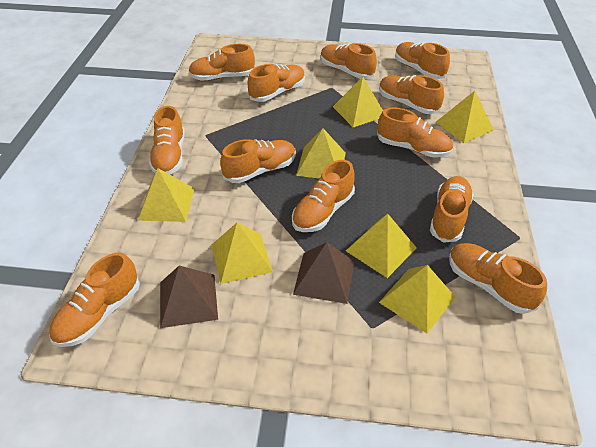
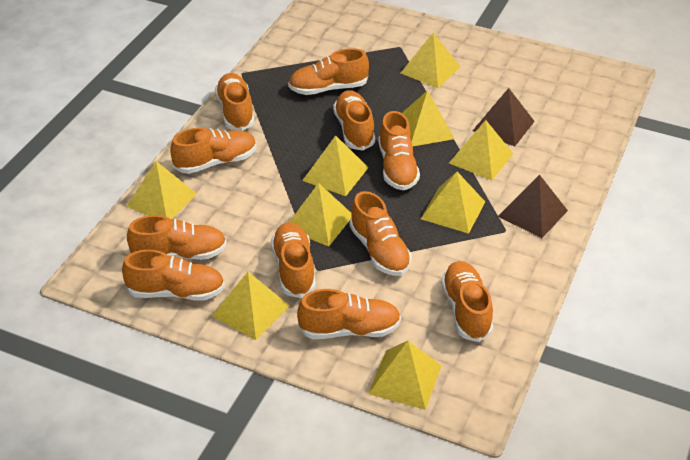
orange shoe: 12 -> 11
yellow pyramid: 7 -> 9

